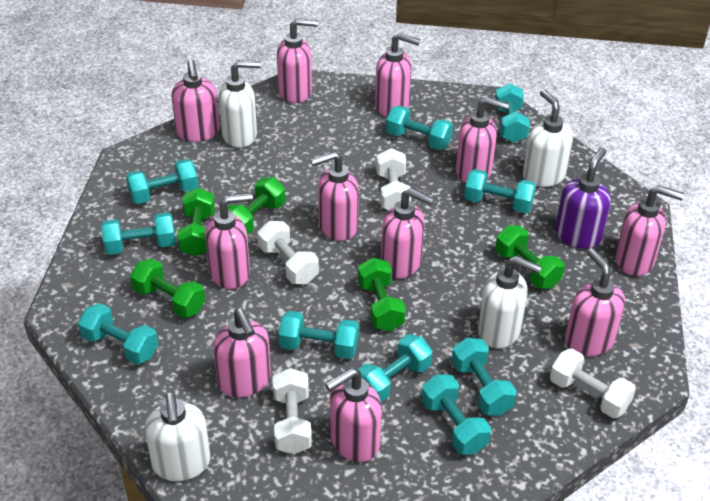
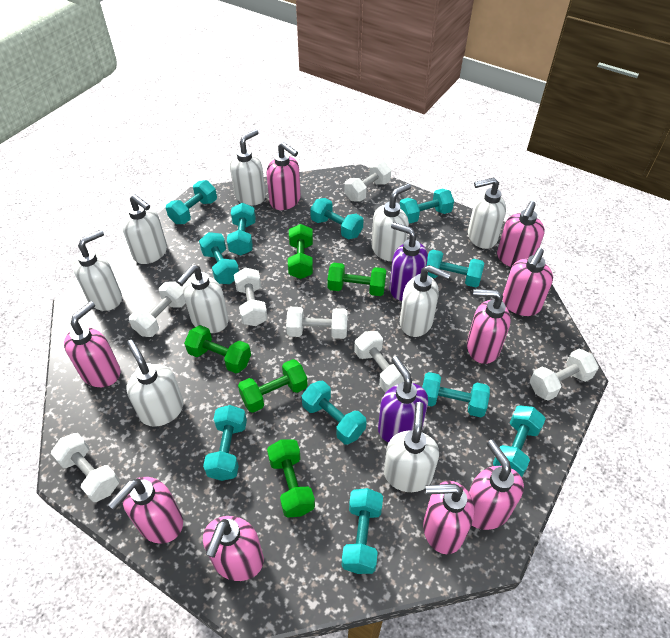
pink soap dispenser: 11 -> 9
purple soap dispenser: 1 -> 2
turquoise dumbbell: 10 -> 11
white dumbbell: 4 -> 7
white soap dispenser: 4 -> 9

